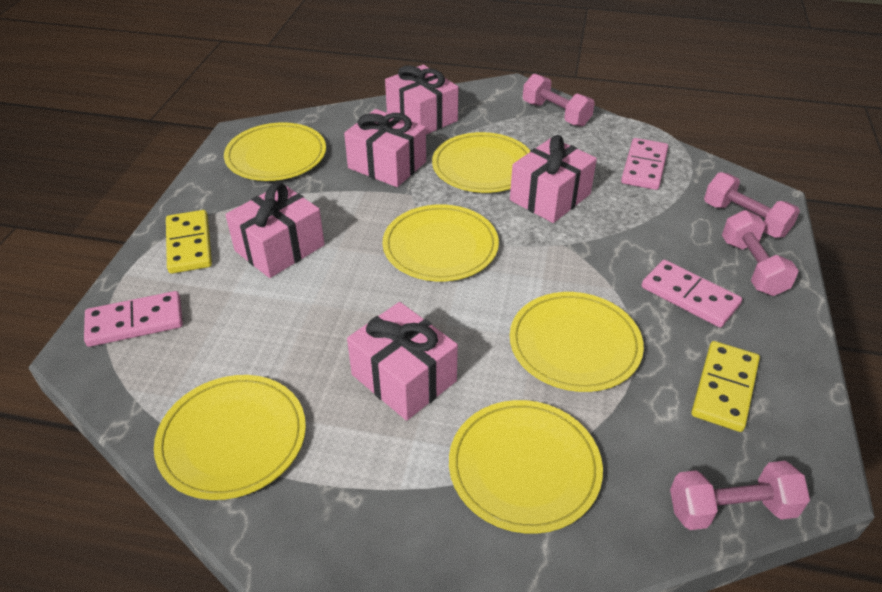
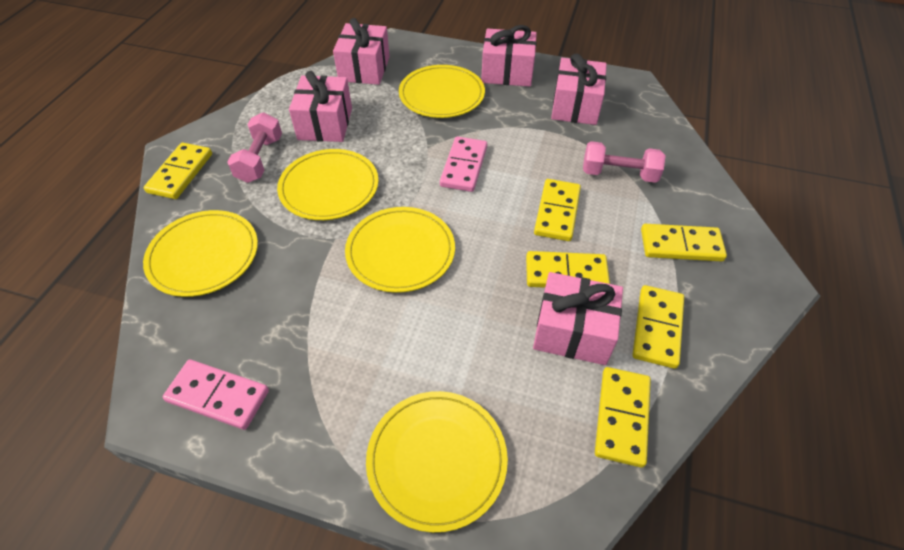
pink domino: 3 -> 2
pink dumbbell: 4 -> 2
yellow domino: 2 -> 6
yellow plate: 6 -> 5

